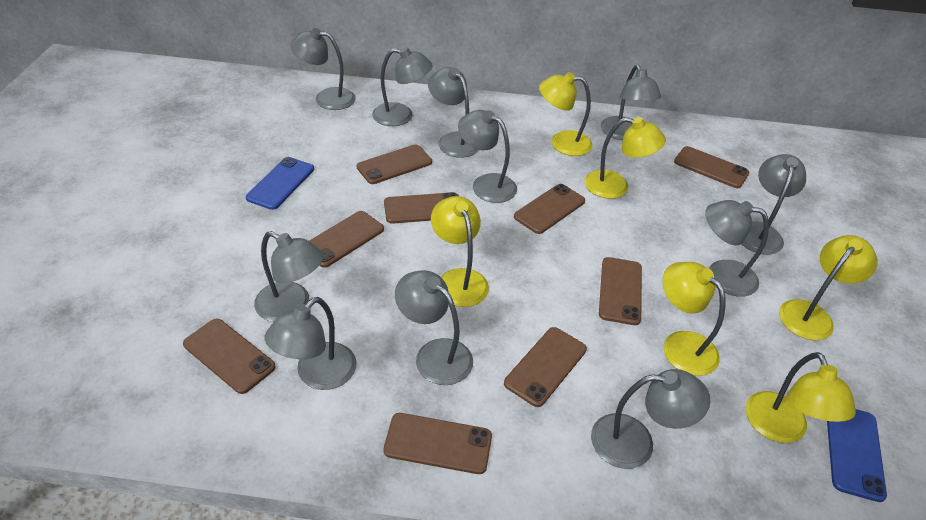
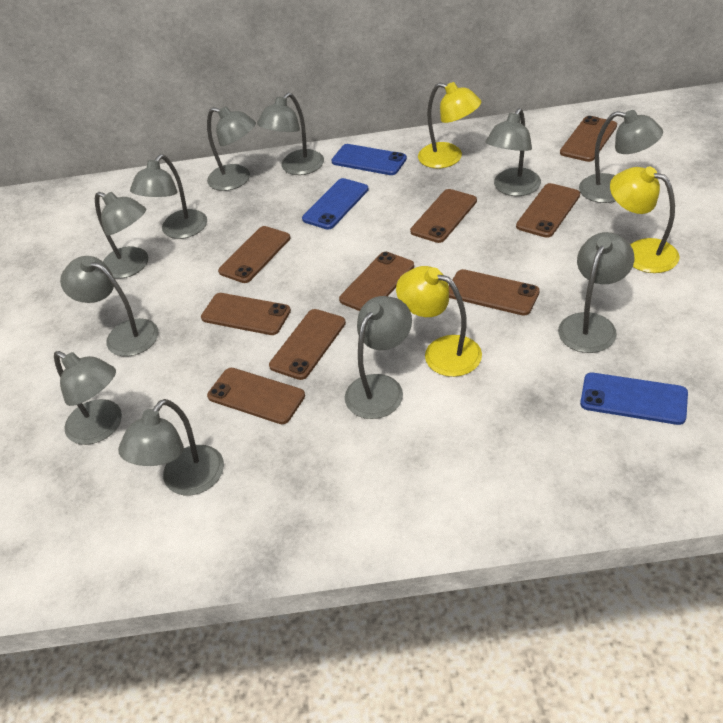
blue phone: 2 -> 3
yellow lamp: 6 -> 3

